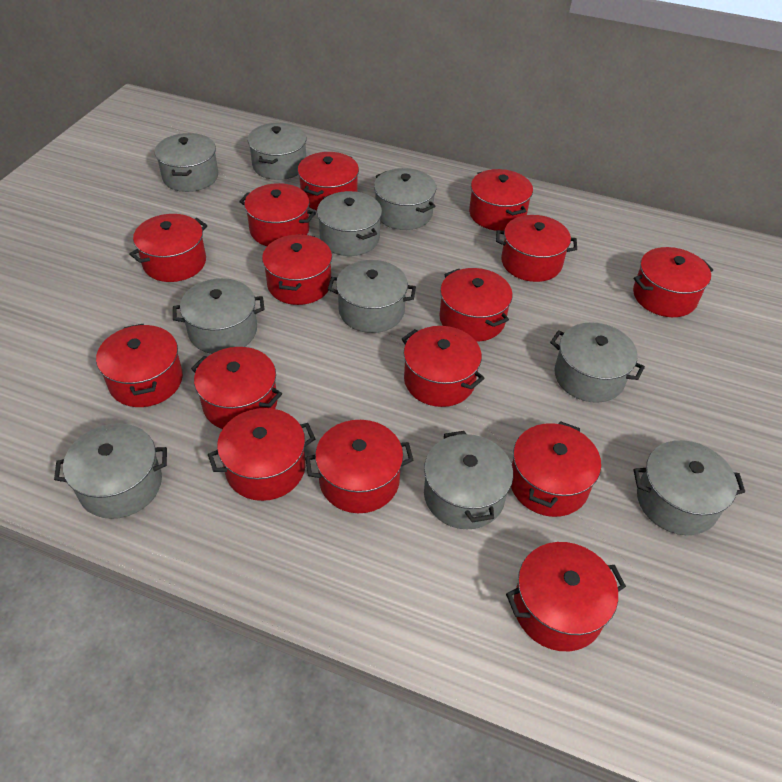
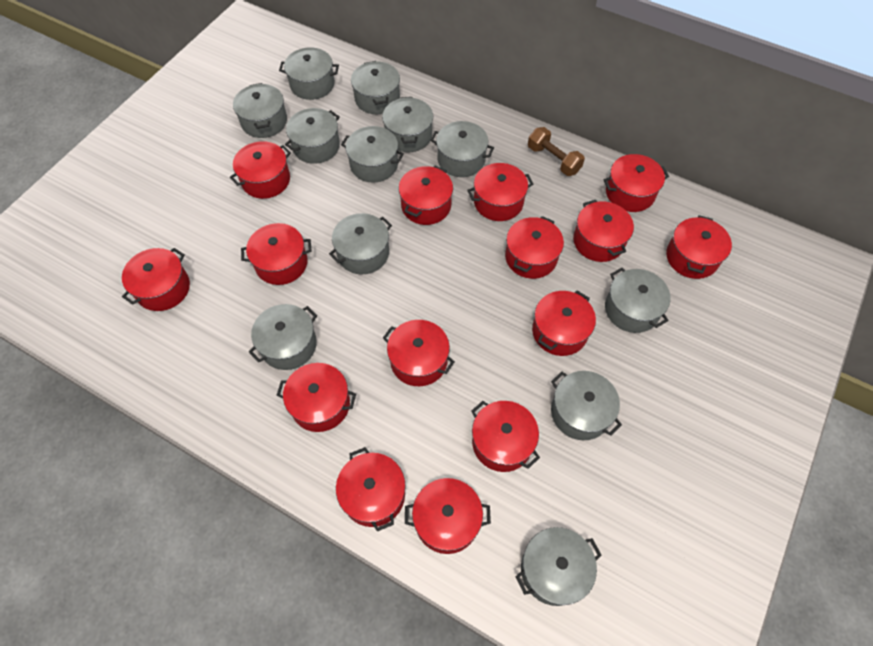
brown dumbbell: 0 -> 1
grey pot: 10 -> 12

